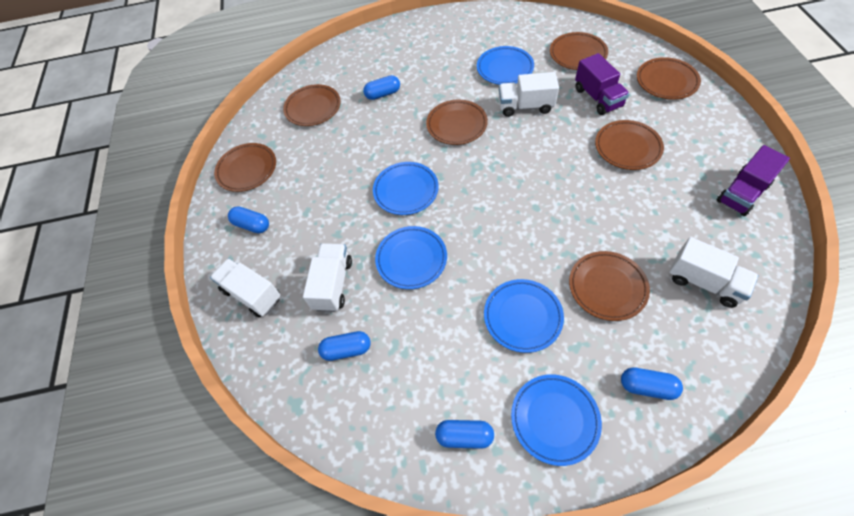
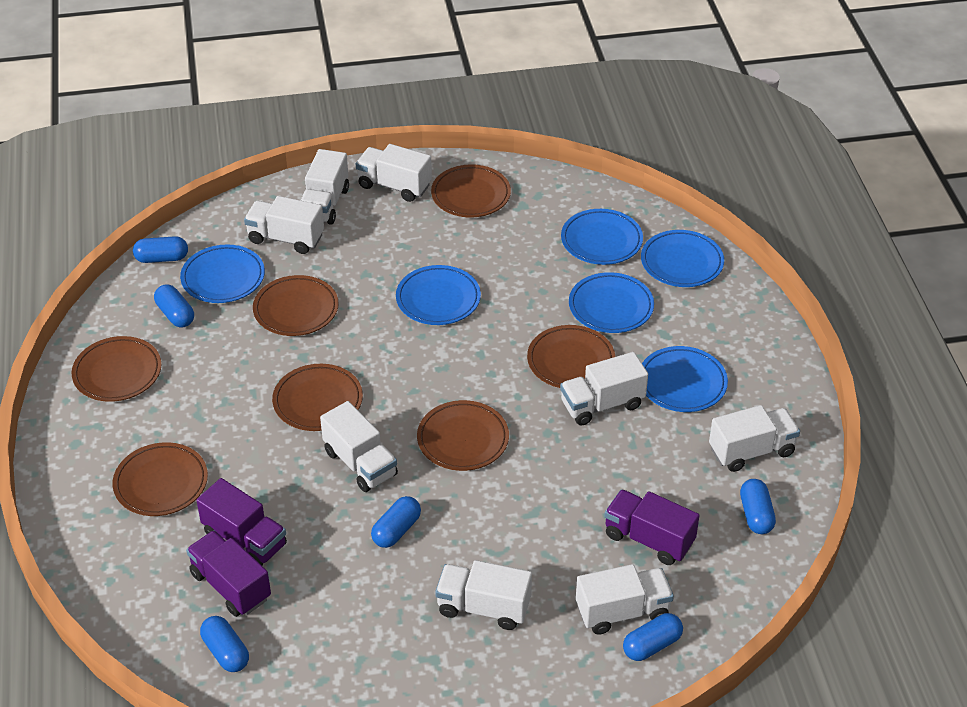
blue capsule: 5 -> 6
blue plate: 5 -> 6
purple truck: 2 -> 3
white truck: 4 -> 8

